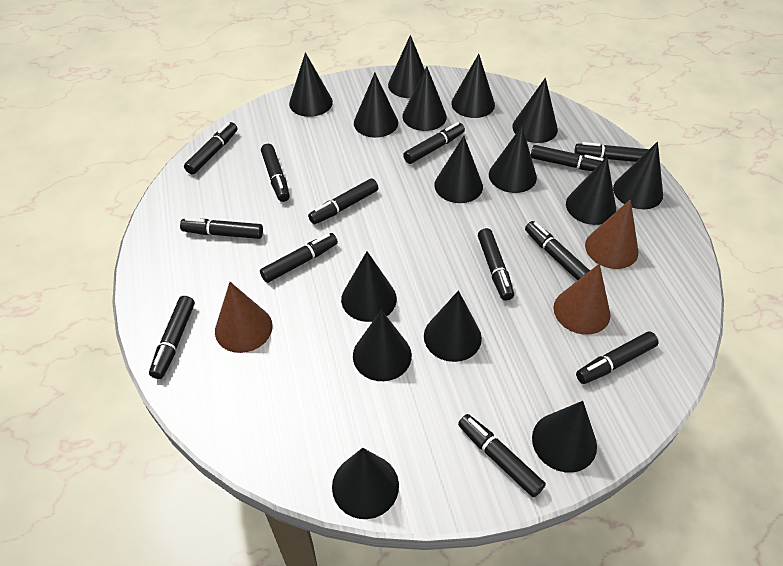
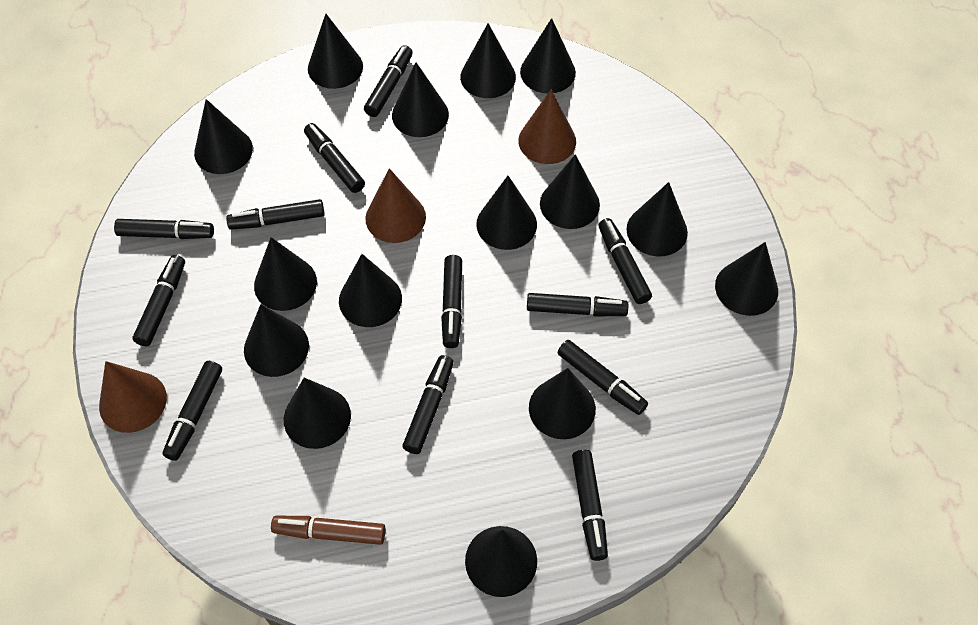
black marker: 13 -> 12
brown marker: 0 -> 1

